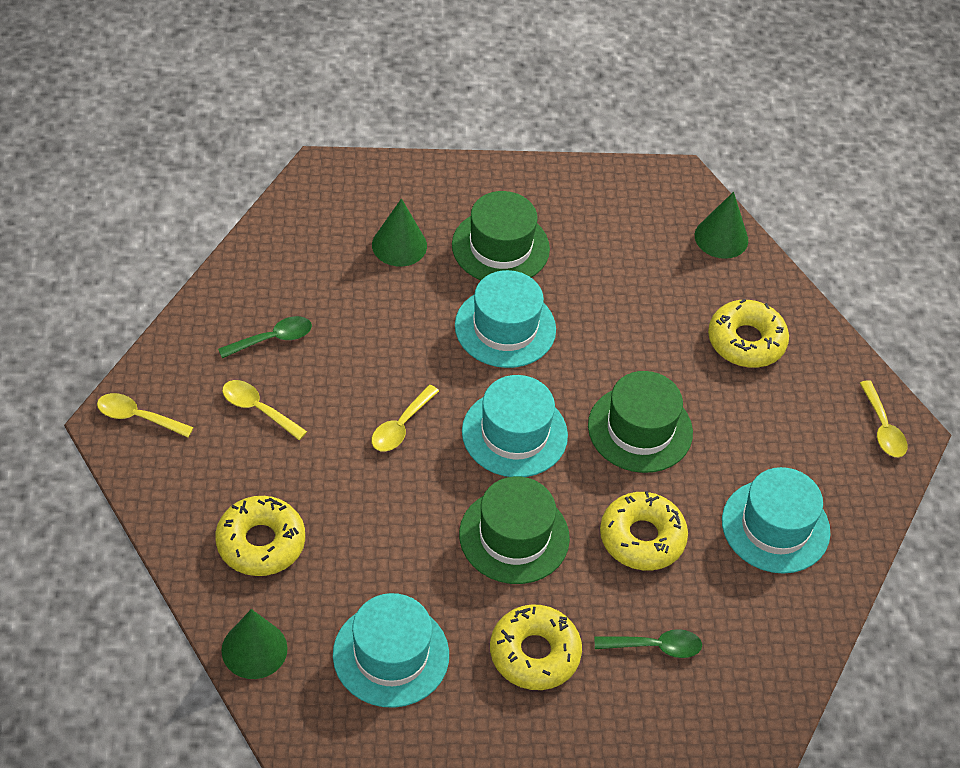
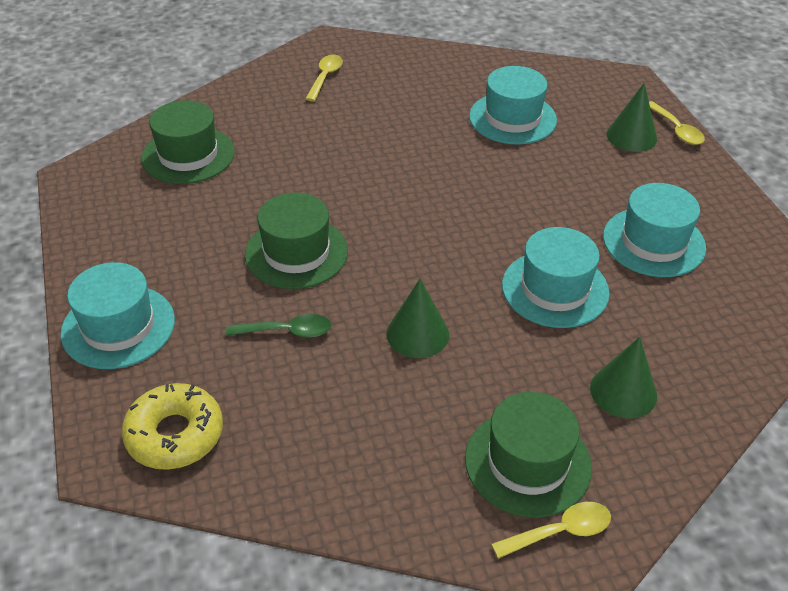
green spoon: 2 -> 1
yellow donut: 4 -> 1
yellow spoon: 4 -> 3

